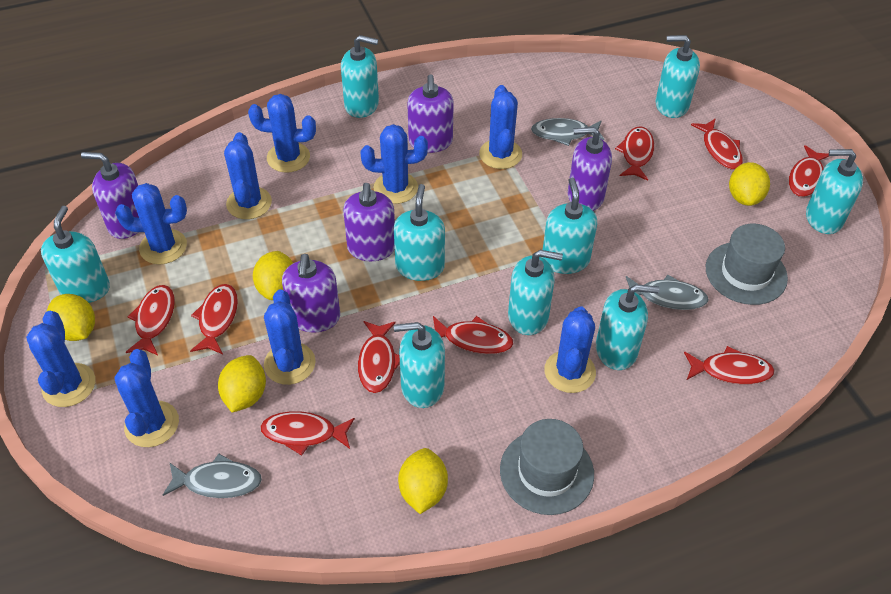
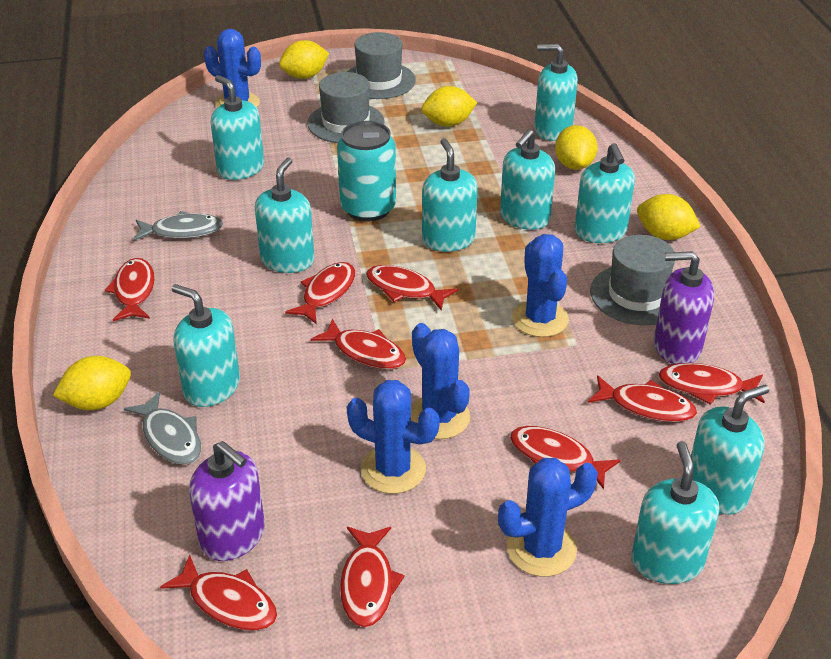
blue cactus: 9 -> 5
grey fish: 3 -> 2
grey hat: 2 -> 3
purple soap dispenser: 5 -> 2
turquoise can: 0 -> 1

